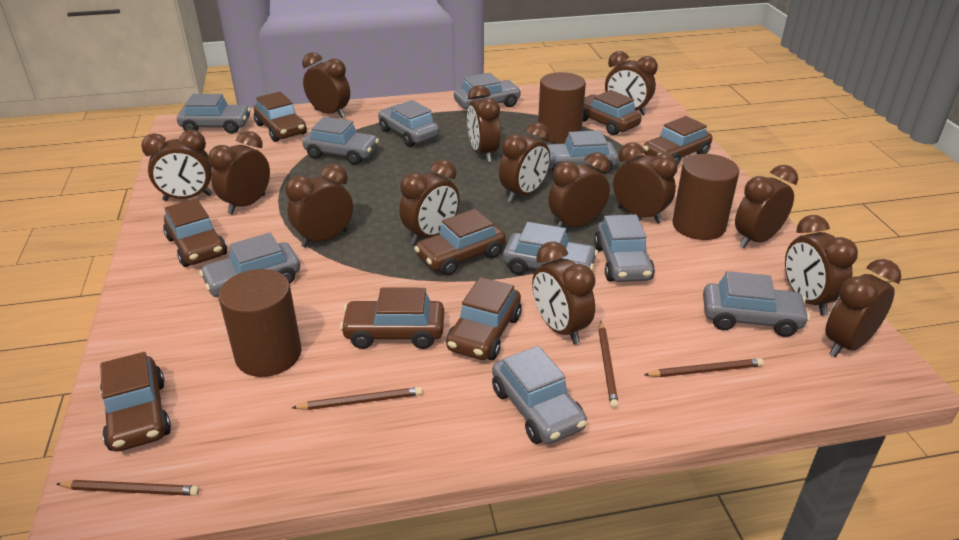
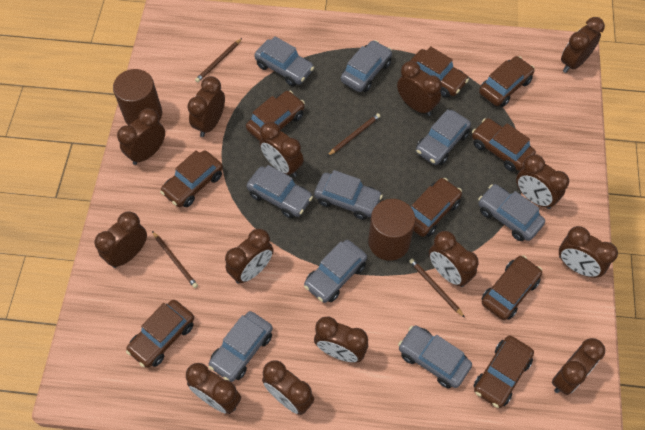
brown car: 8 -> 9
brown cylinder: 3 -> 2
grey car: 10 -> 9

